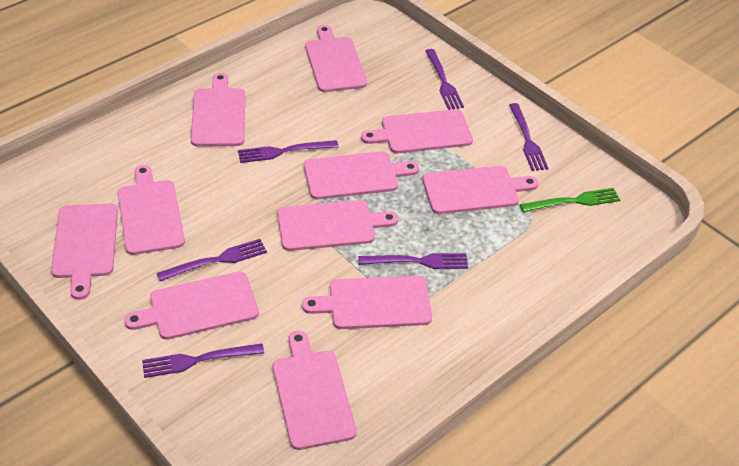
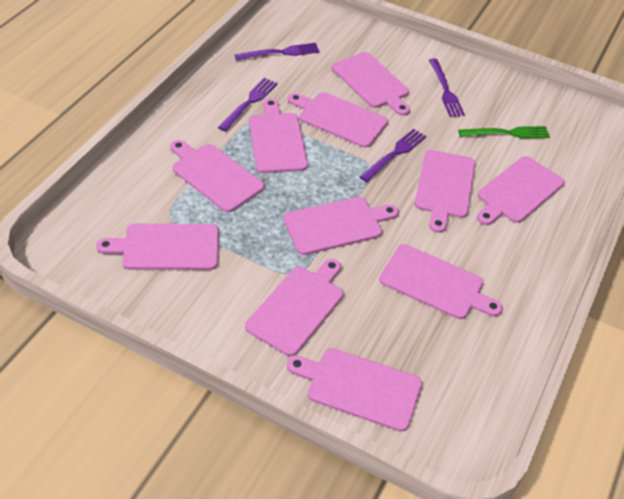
purple fork: 6 -> 4

